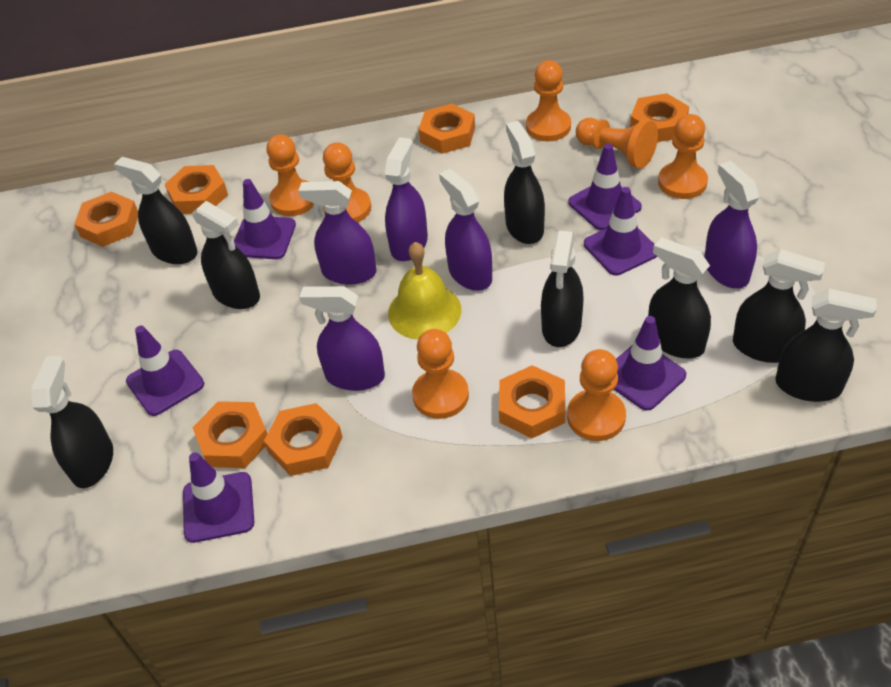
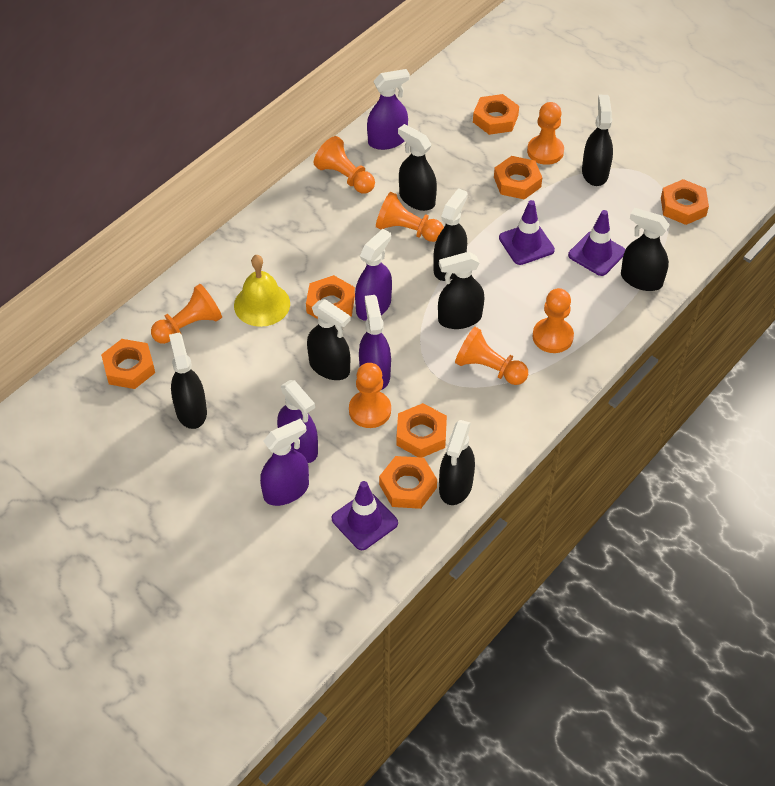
purple traffic cone: 6 -> 3

